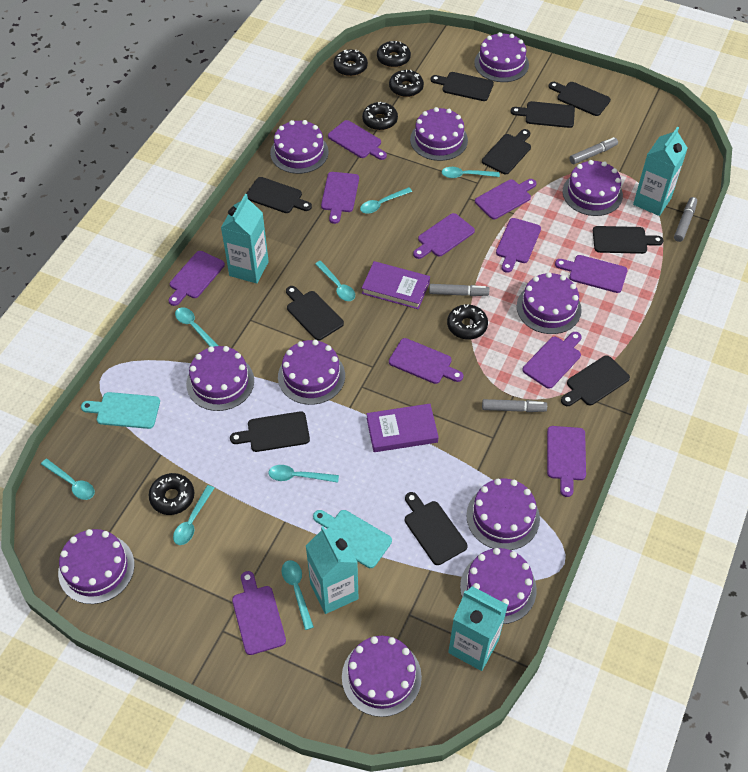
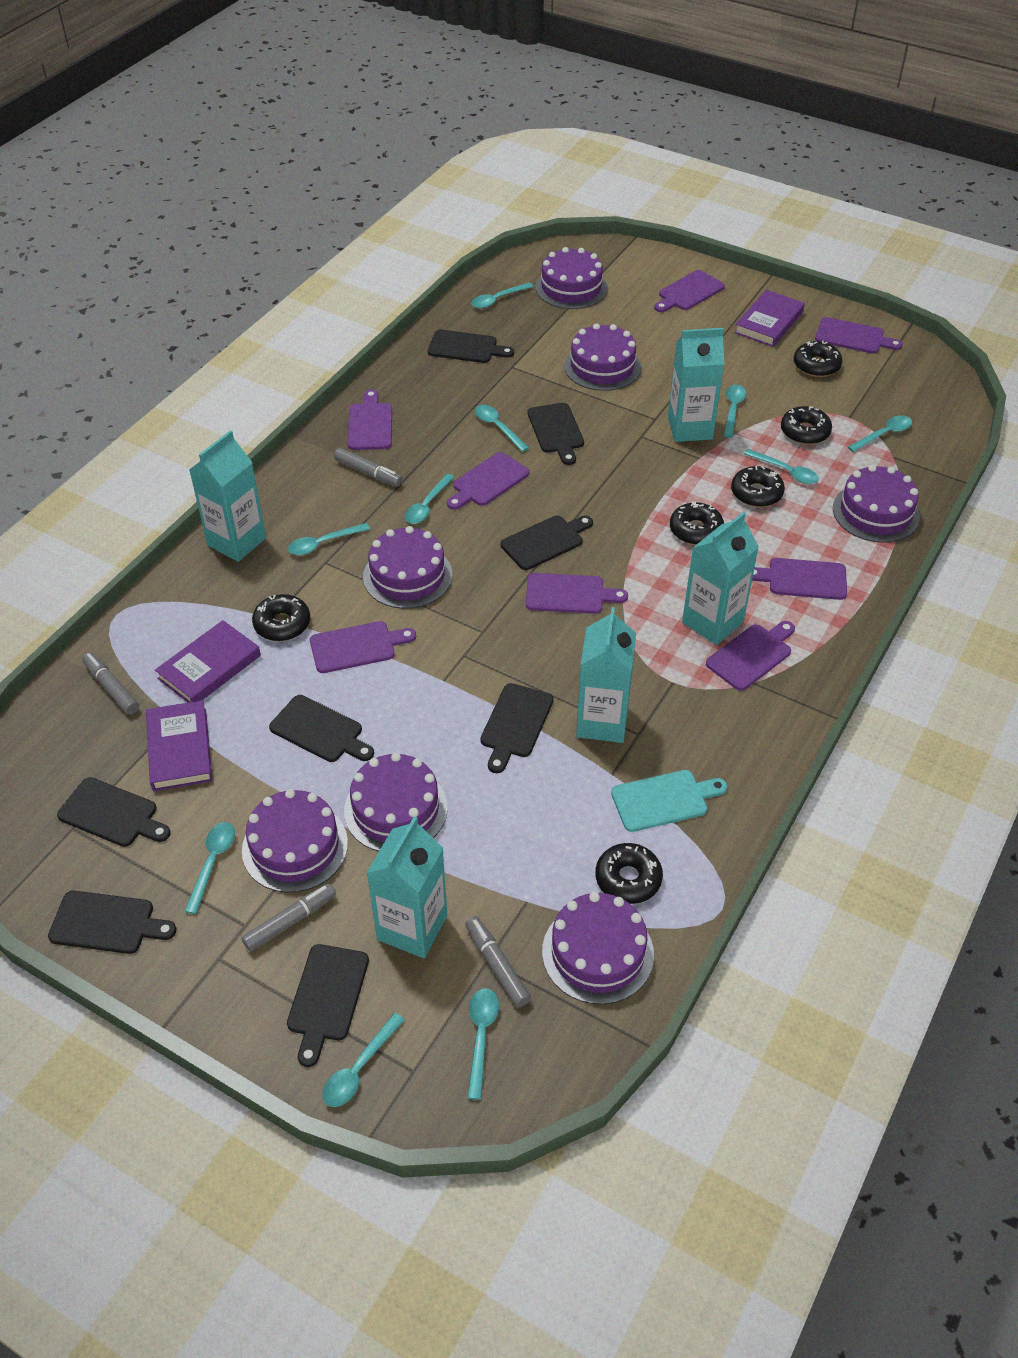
black cutting board: 10 -> 8
purple book: 2 -> 3
purple cake: 11 -> 7
purple cutting board: 11 -> 8
turquoise carton: 4 -> 5
turquoise cutting board: 2 -> 1
turquoise spoon: 8 -> 10

